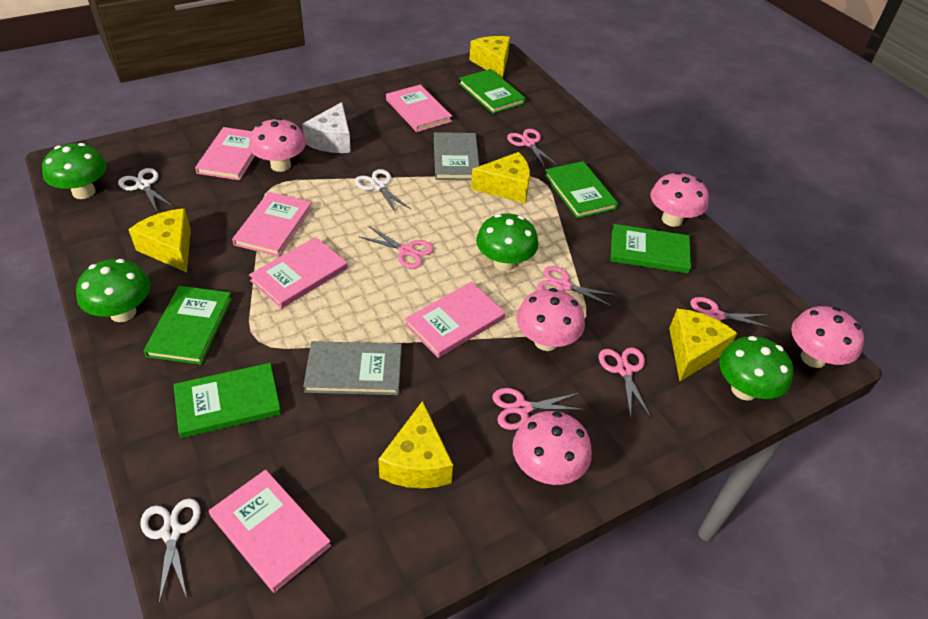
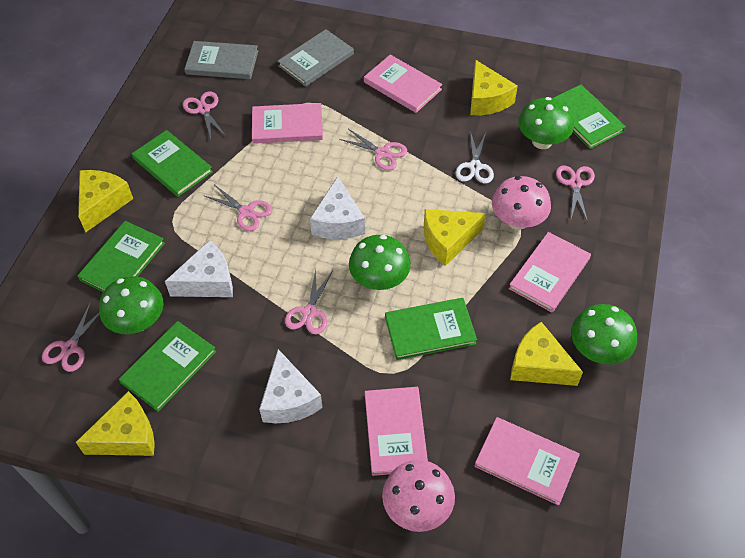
pink book: 6 -> 5
pink mushroom: 5 -> 2
white cheese: 1 -> 3
white scissors: 3 -> 1

